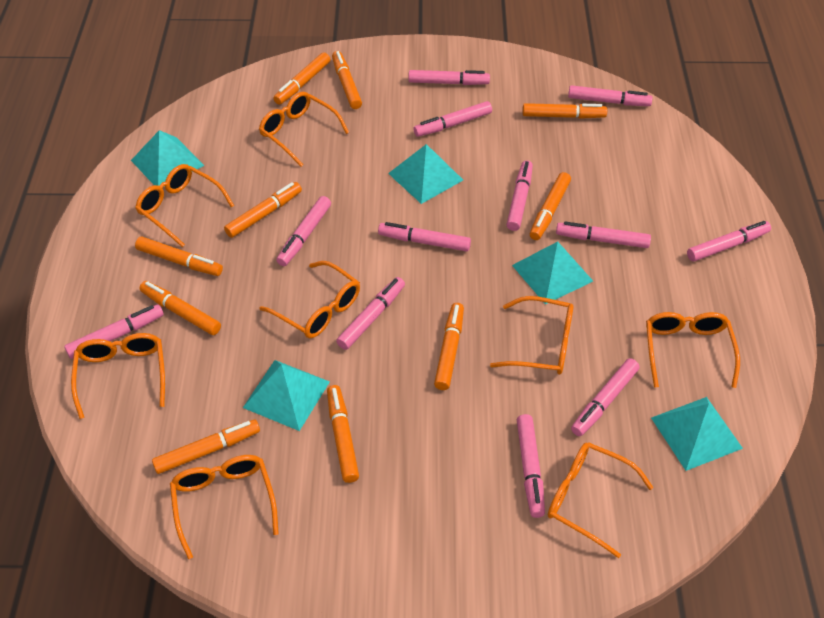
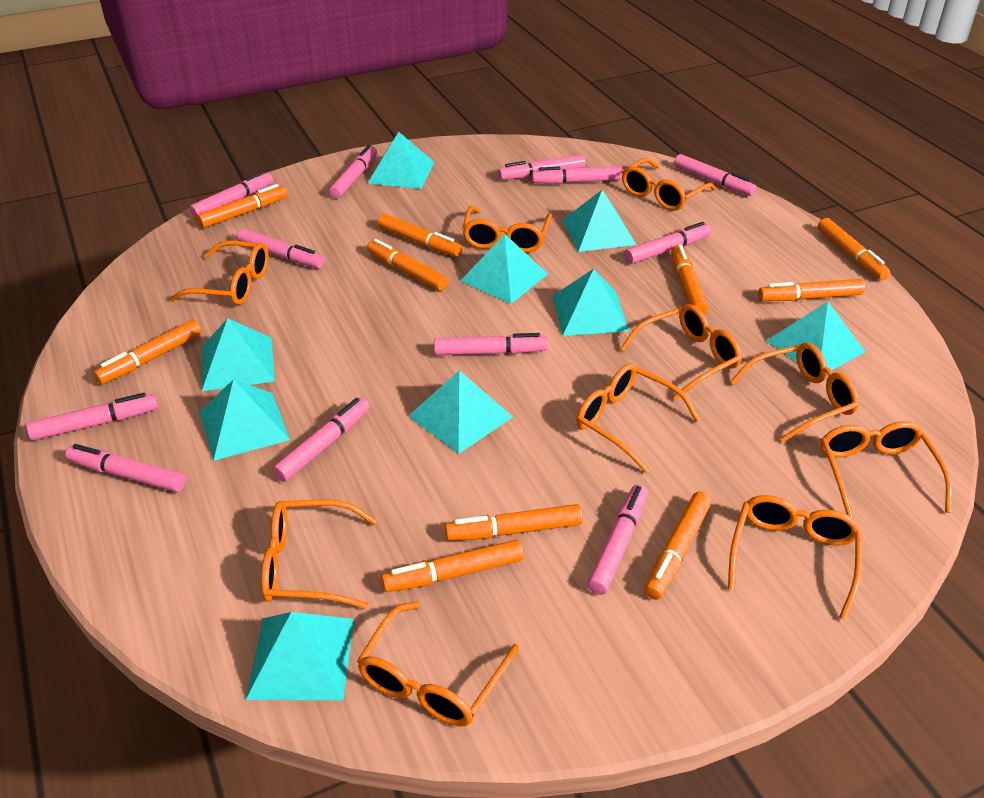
orange glasses: 8 -> 10
turquoise pyramid: 5 -> 9

